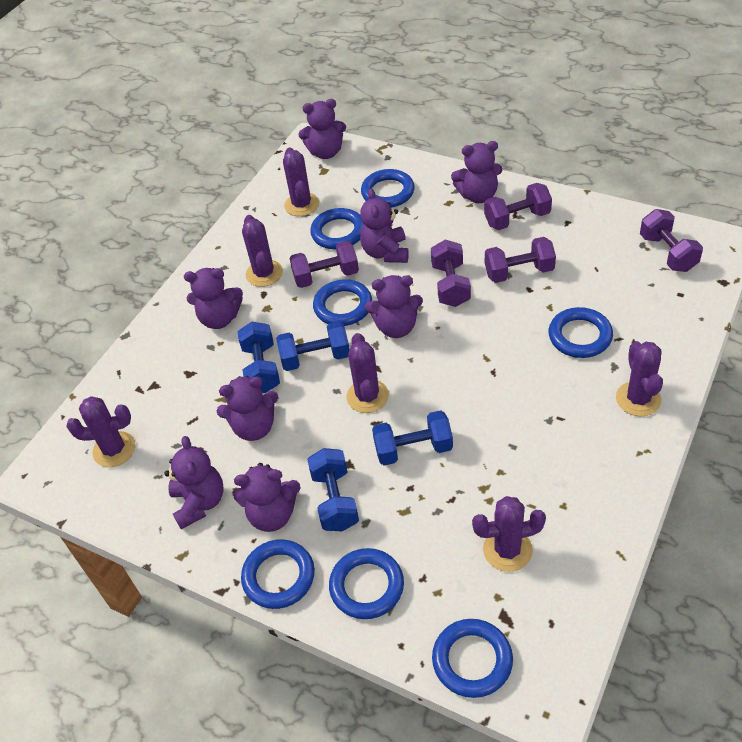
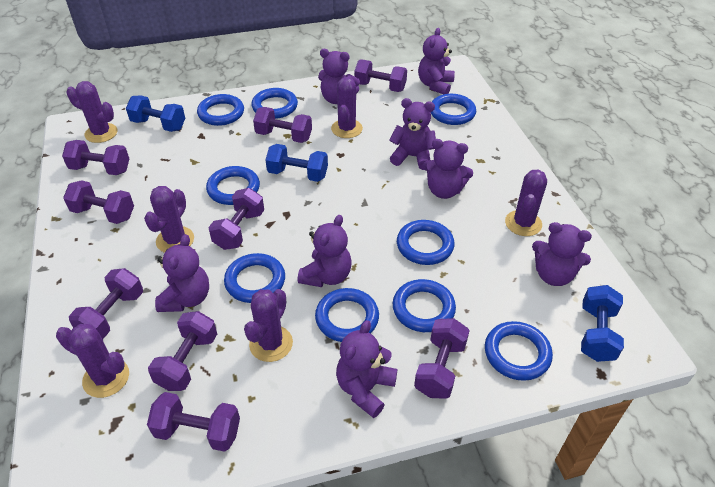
blue dumbbell: 4 -> 3
blue ring: 7 -> 9
purple dumbbell: 5 -> 9

